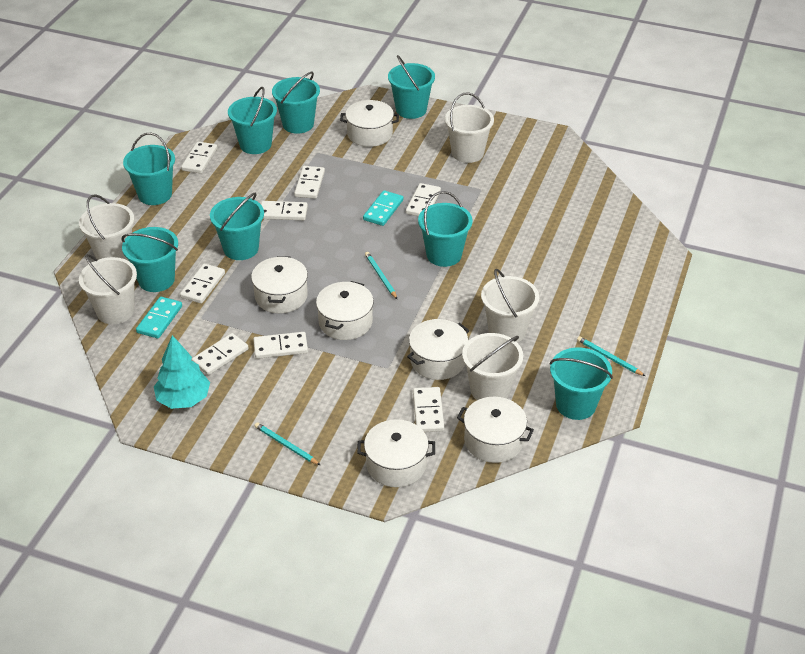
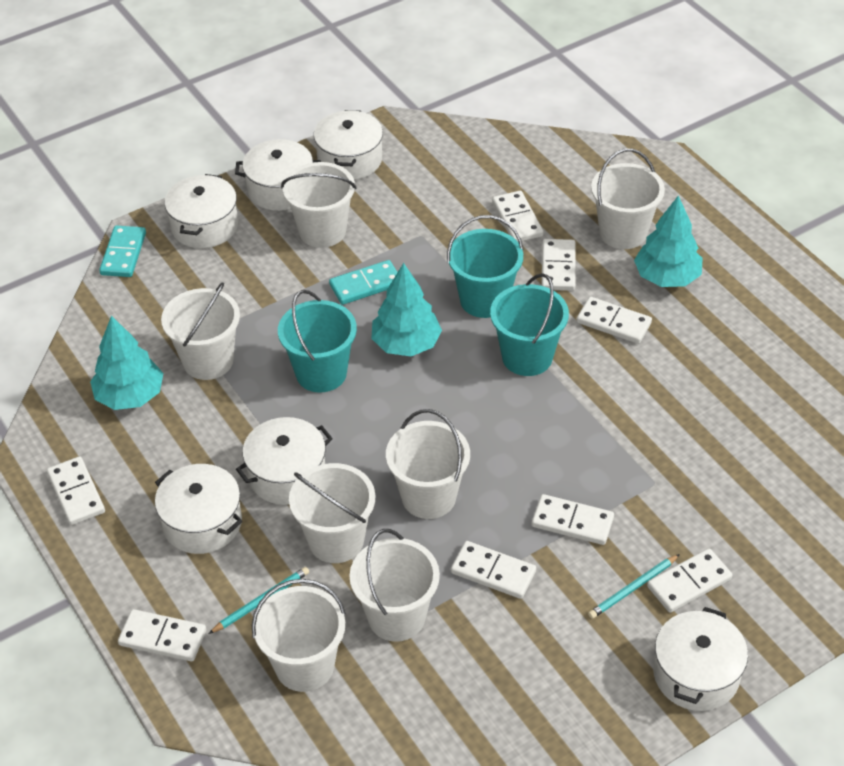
turquoise bucket: 8 -> 3
turquoise pencil: 3 -> 2
turquoise tree: 1 -> 3
white bucket: 5 -> 7

